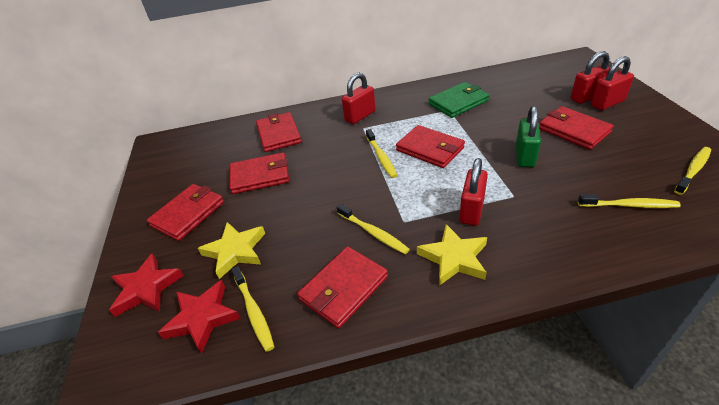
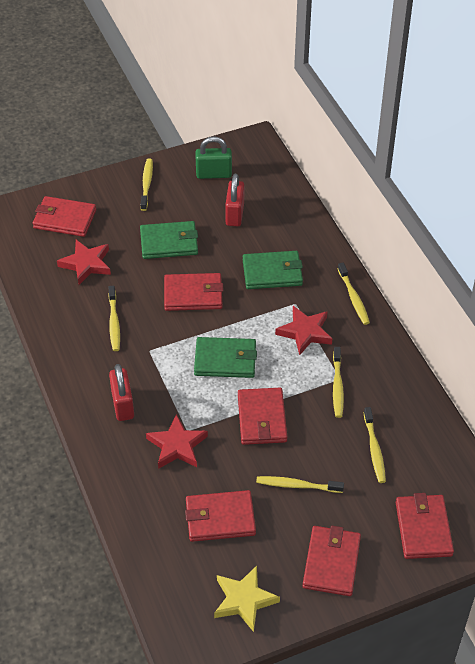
green wallet: 1 -> 3
red padlock: 4 -> 2
red star: 2 -> 3
yellow star: 2 -> 1
yellow toothbrush: 5 -> 6

